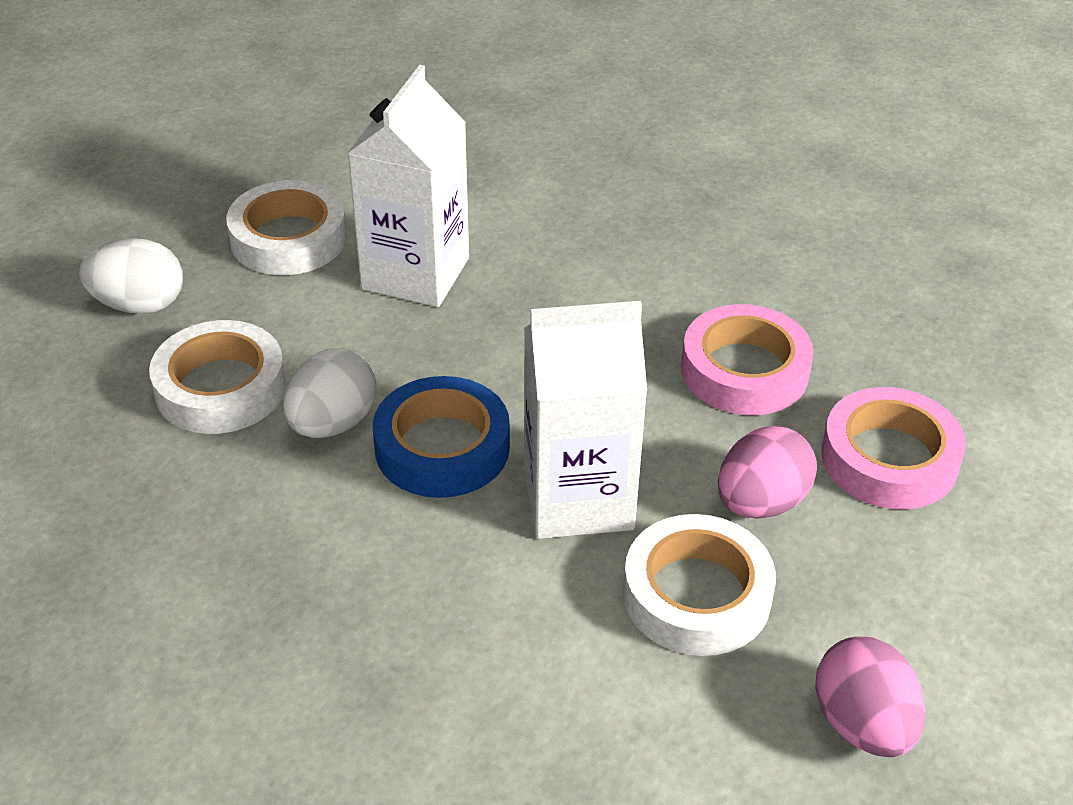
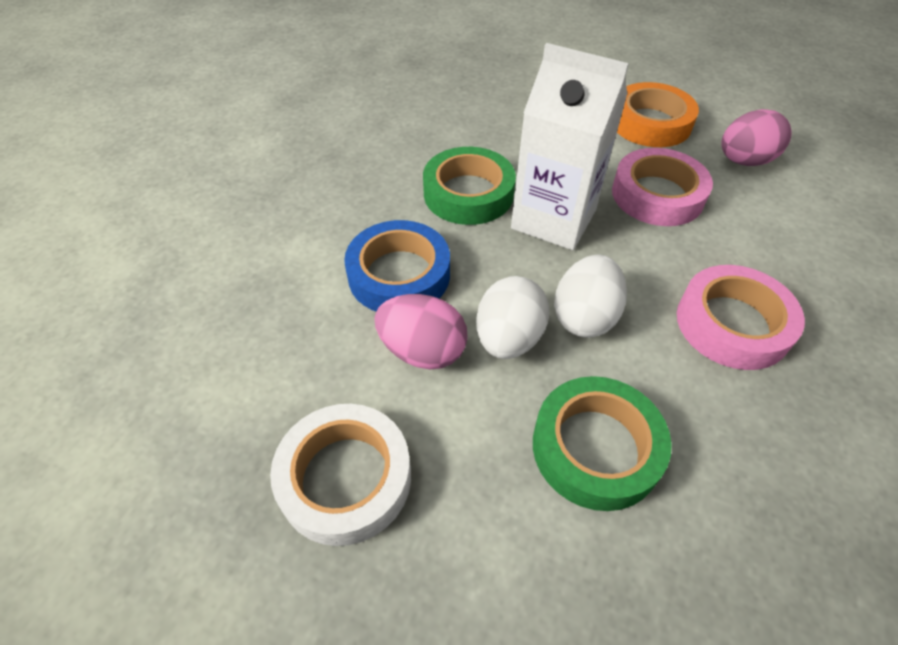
green tape: 0 -> 2
orange tape: 0 -> 1
white carton: 2 -> 1
white tape: 3 -> 1

